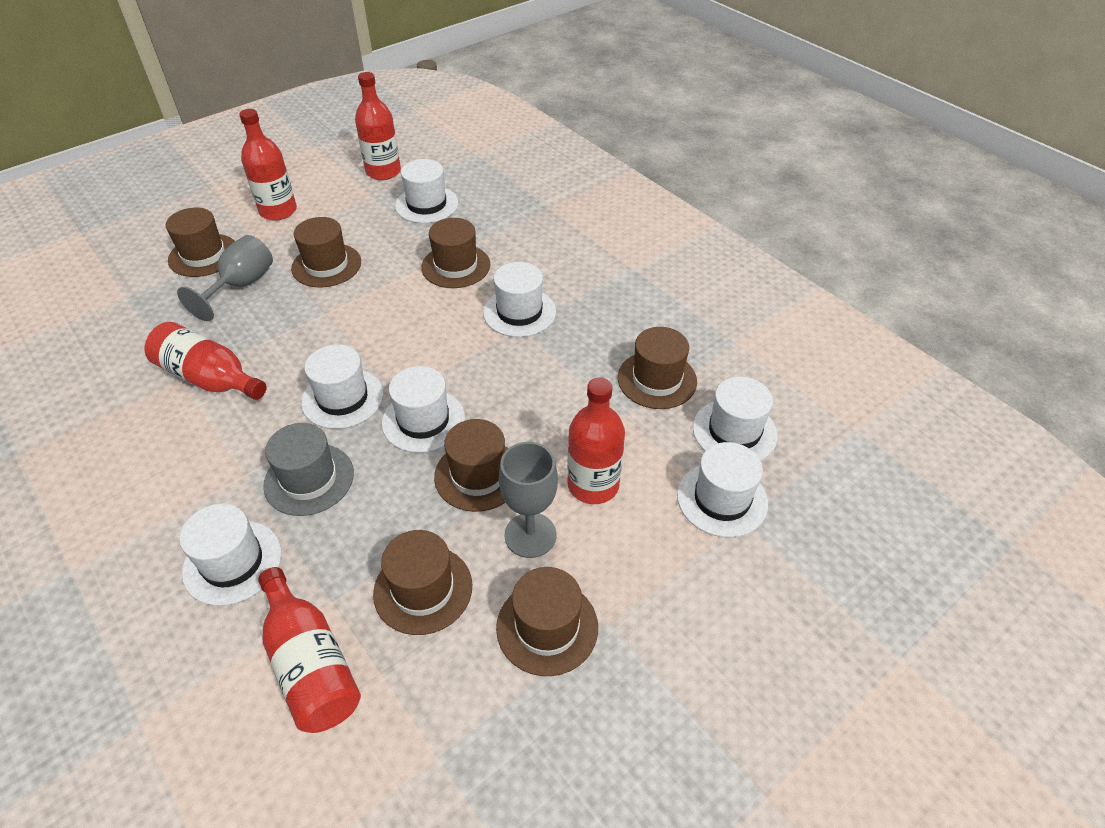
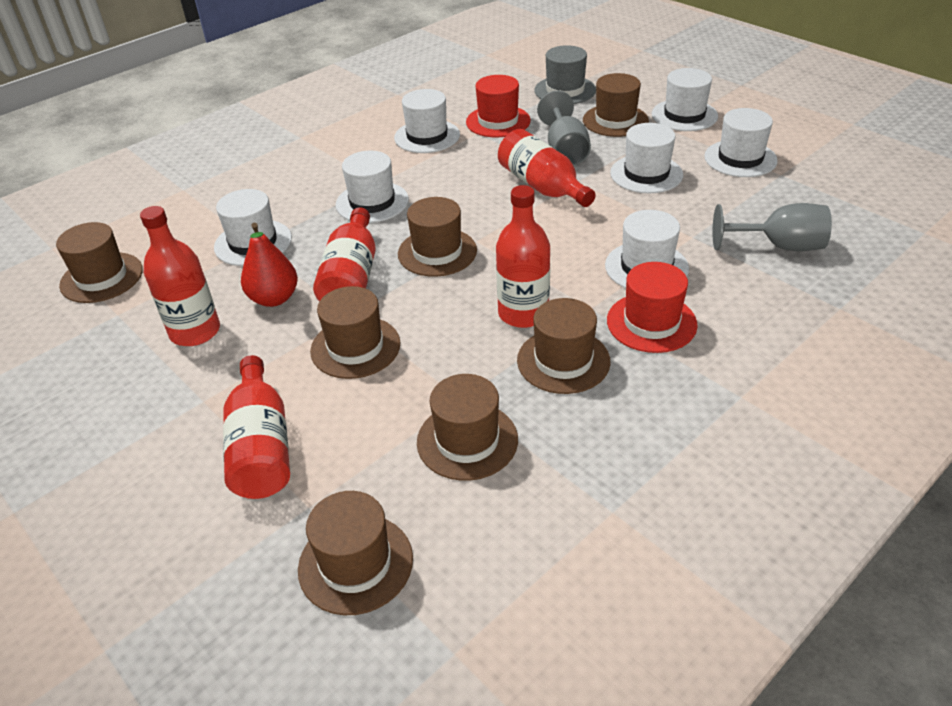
red hat: 0 -> 2
red pear: 0 -> 1

